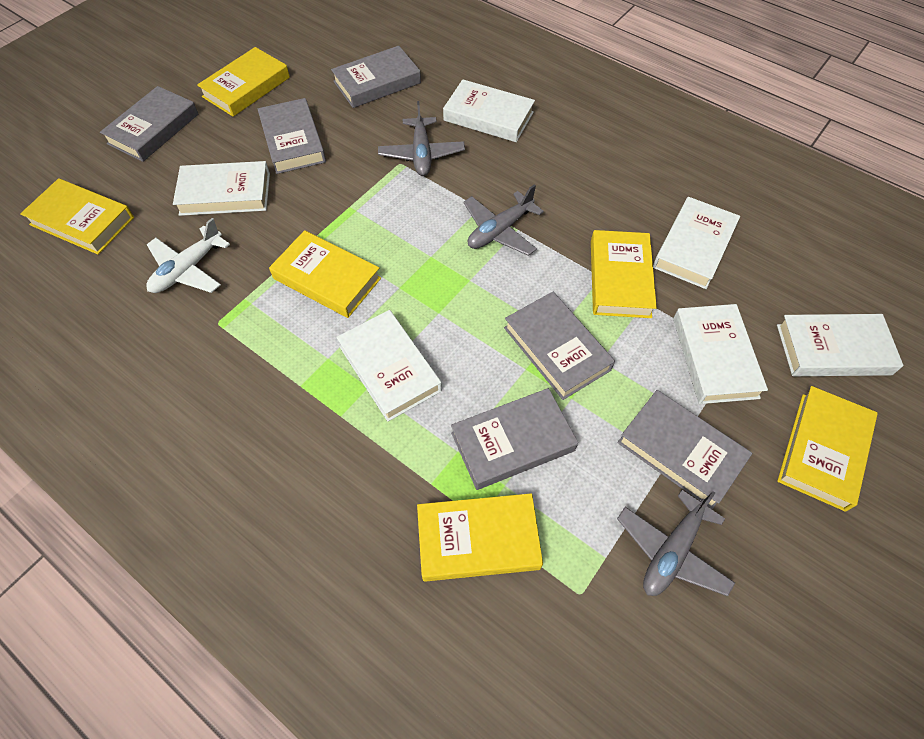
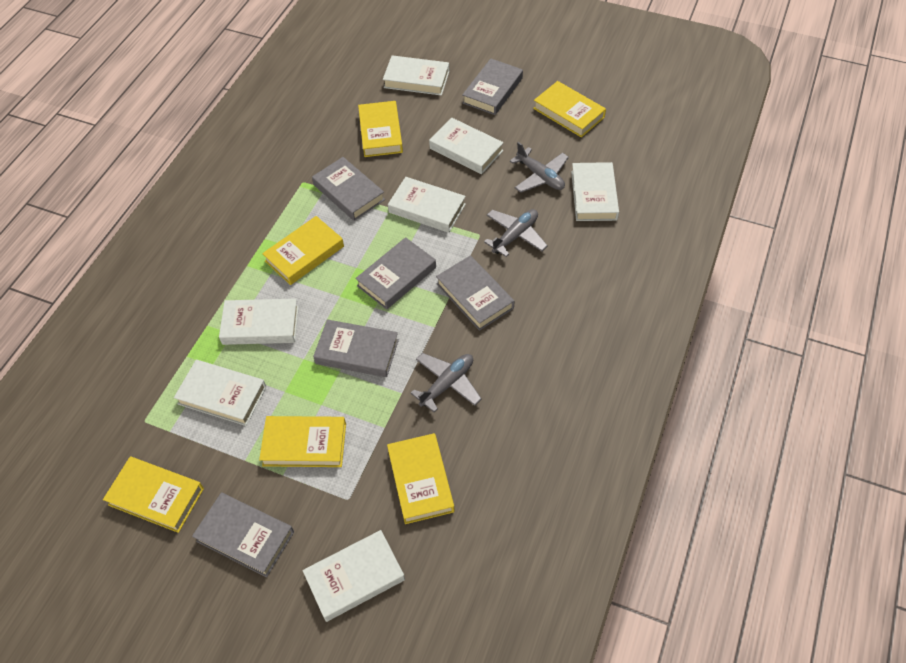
white book: 6 -> 7
white plane: 1 -> 0

